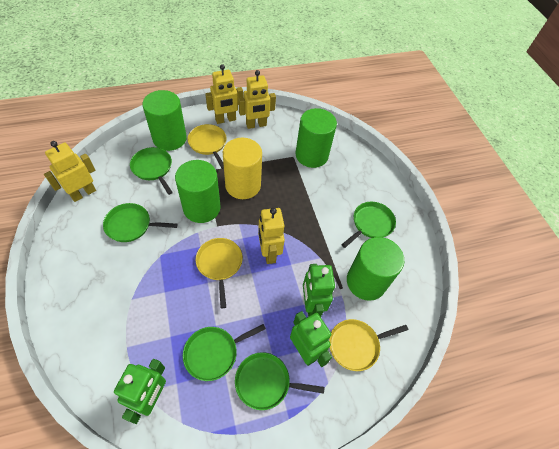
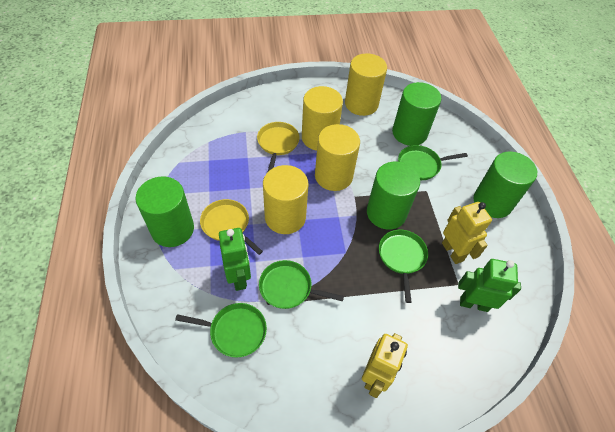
green pan: 5 -> 4
green robot: 3 -> 2
yellow cylinder: 1 -> 4
yellow pan: 3 -> 2
yellow robot: 4 -> 2

